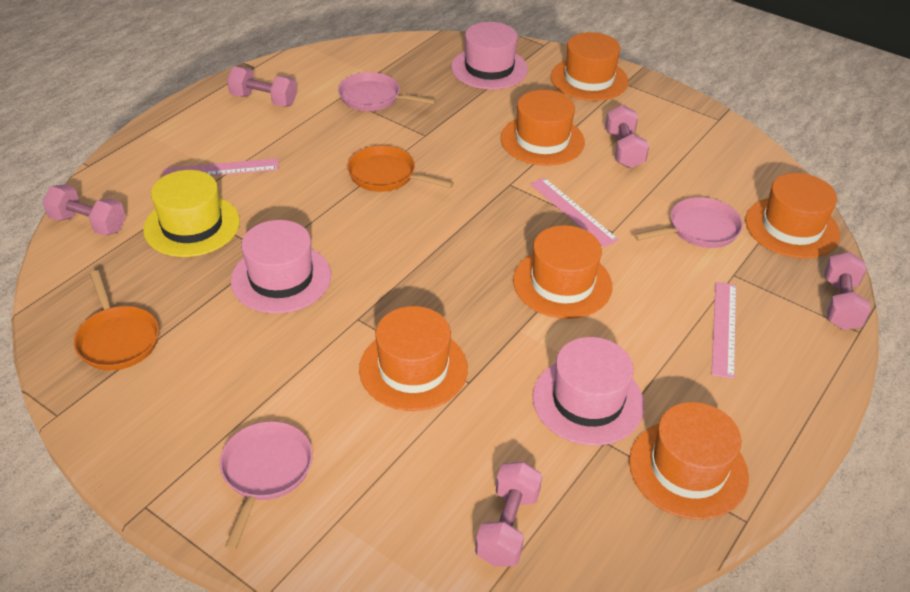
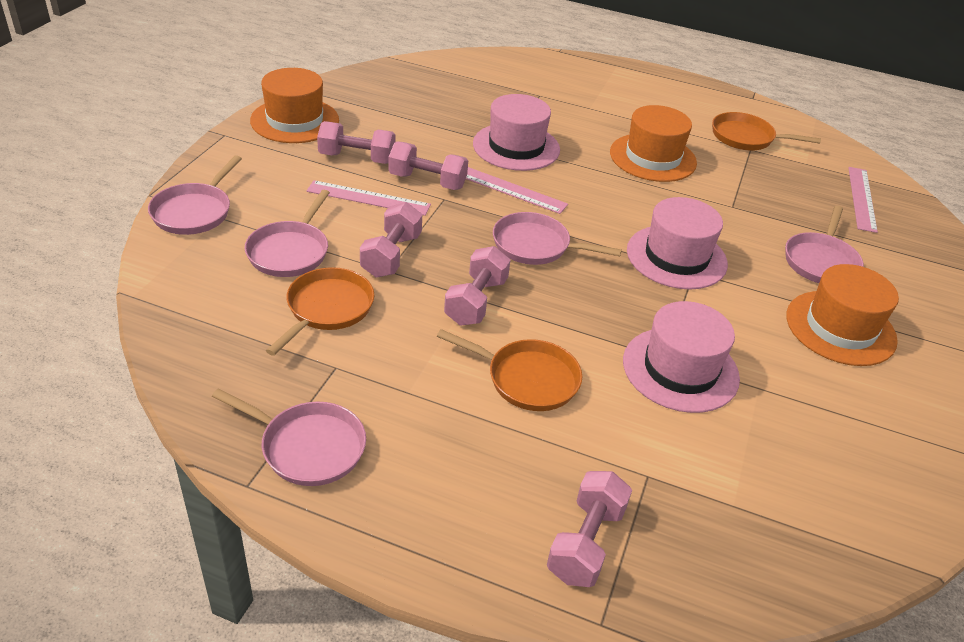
orange hat: 6 -> 3
orange pan: 2 -> 3
pink pan: 3 -> 5
yellow hat: 1 -> 0

